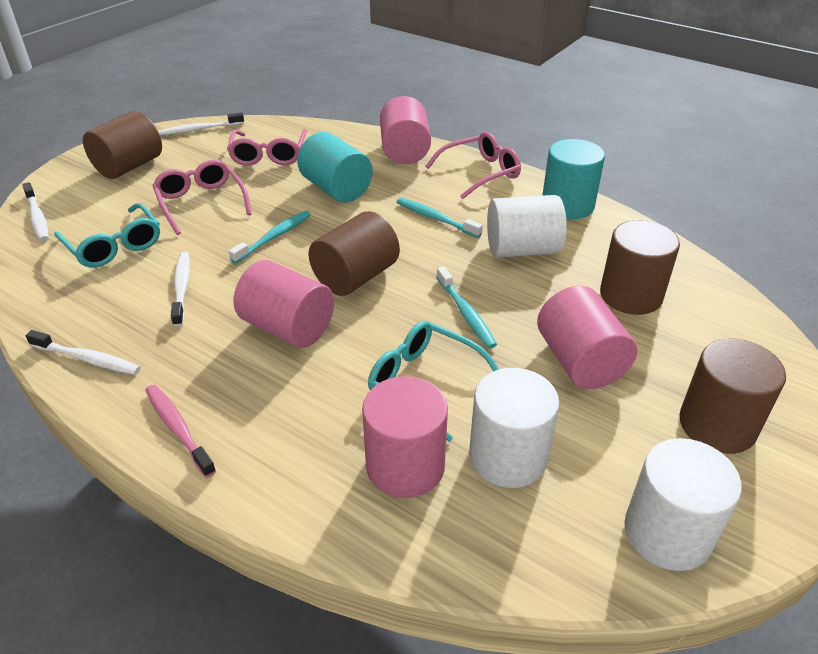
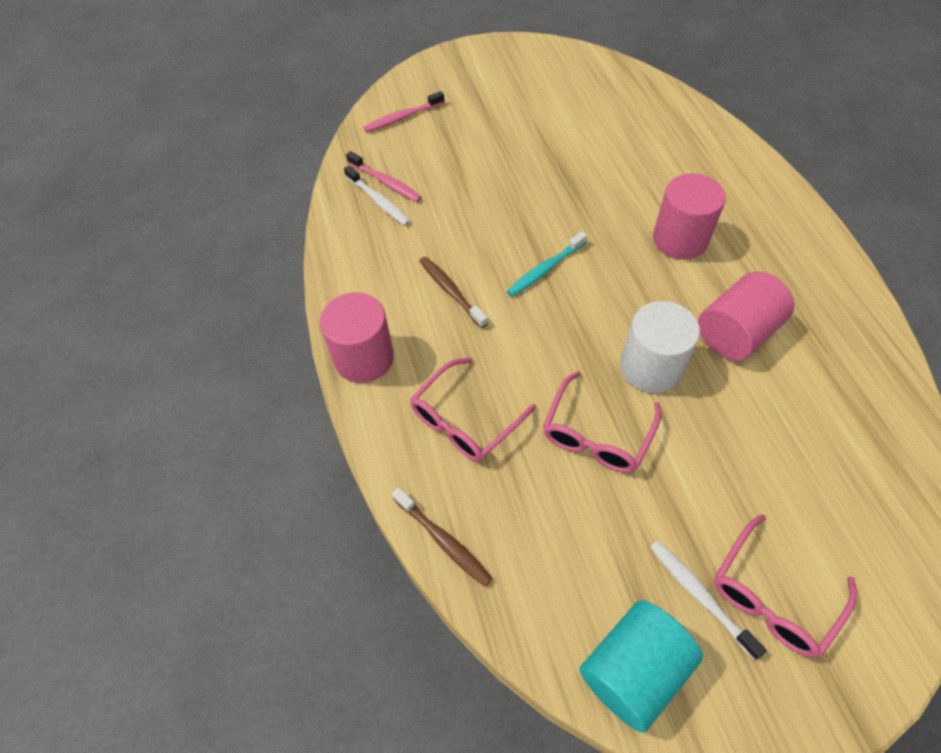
brown cylinder: 4 -> 0
brown toothbrush: 0 -> 2
pink cylinder: 4 -> 3
pink toothbrush: 1 -> 2
turquoise cylinder: 2 -> 1
turquoise glasses: 2 -> 0
turquoise toothbrush: 3 -> 1
white cylinder: 3 -> 1
white toothbrush: 4 -> 2

